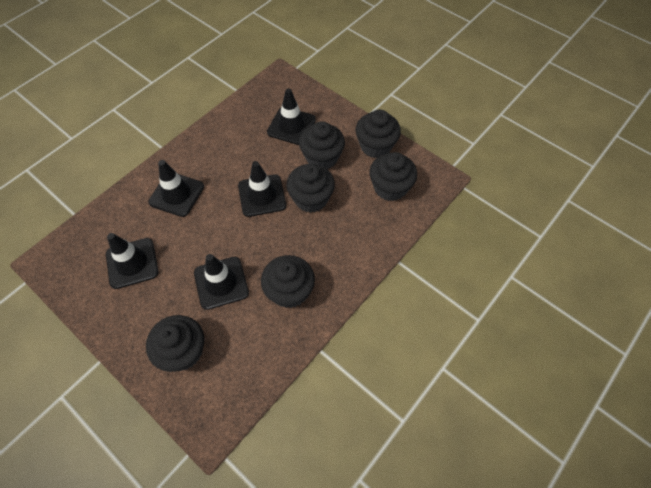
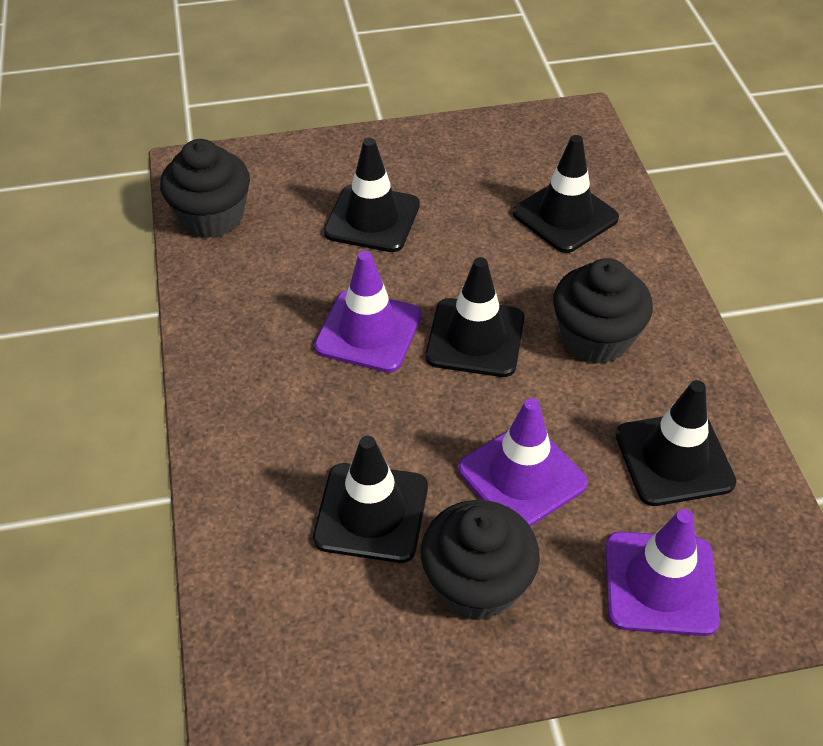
black cupcake: 6 -> 3
purple traffic cone: 0 -> 3

